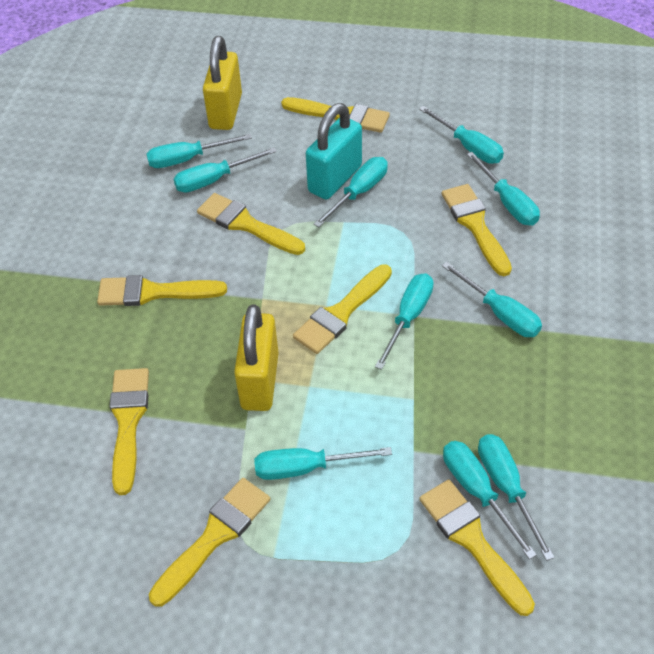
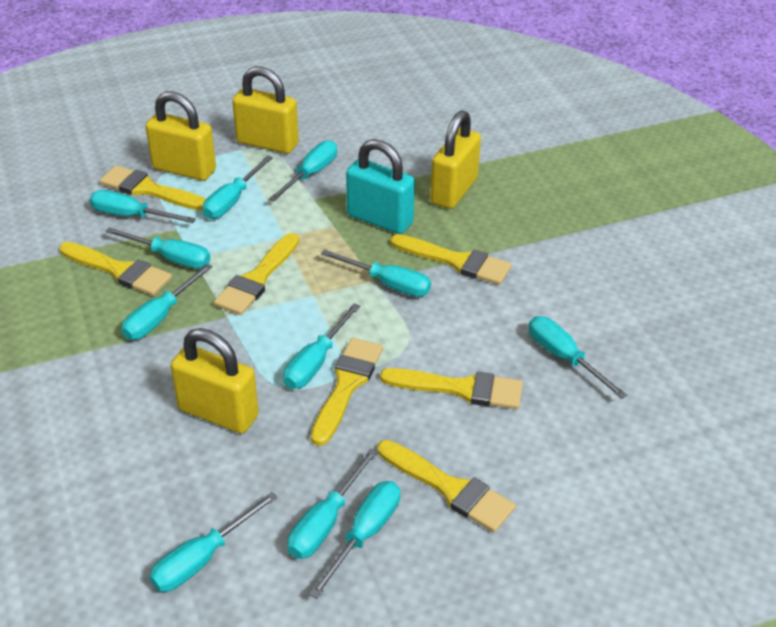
turquoise screwdriver: 10 -> 11
yellow brush: 8 -> 7
yellow padlock: 2 -> 4

